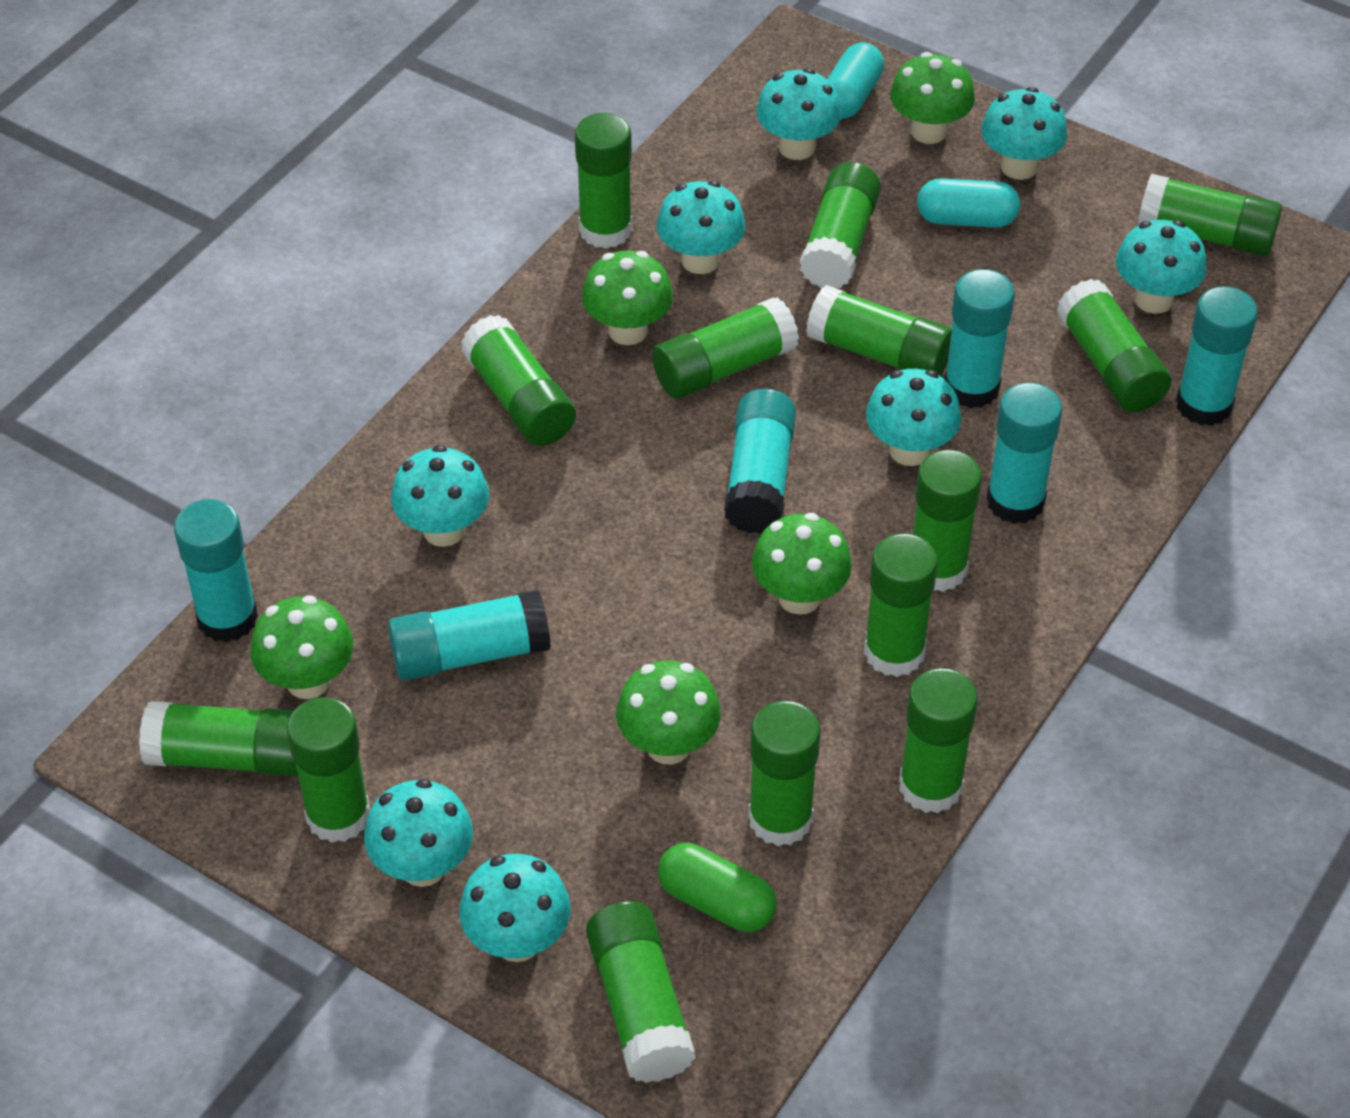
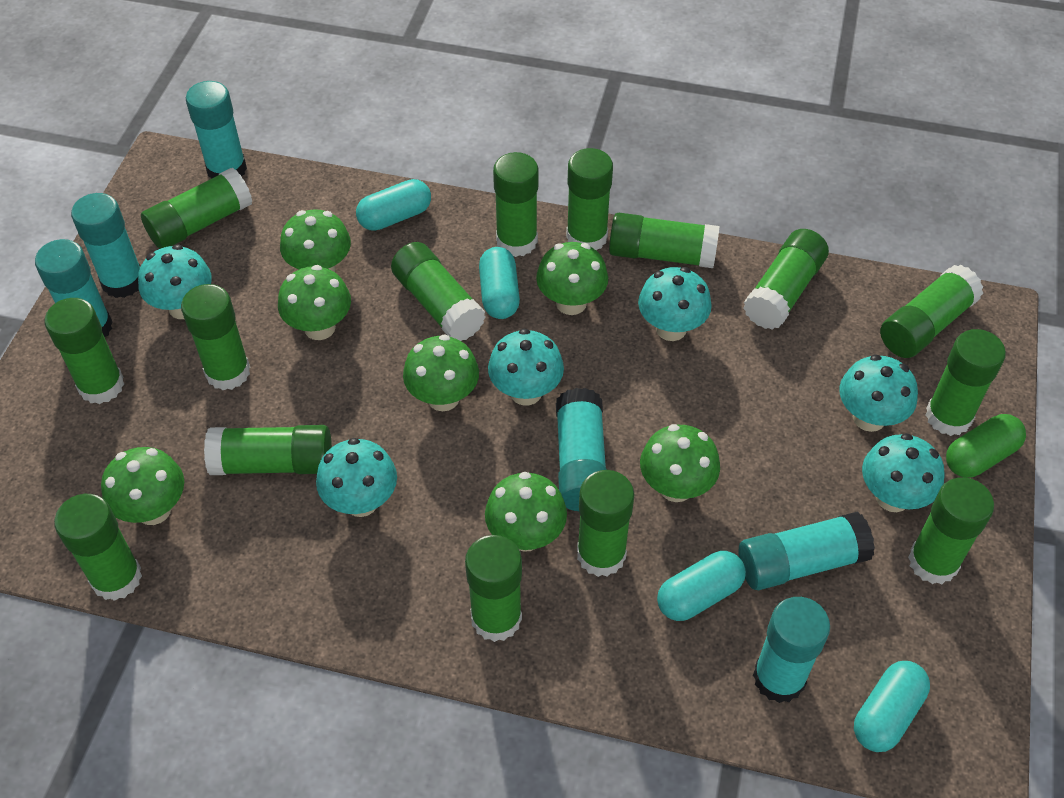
green glue stick: 14 -> 15
green mushroom: 5 -> 7
turquoise capsule: 2 -> 4
turquoise mushroom: 8 -> 6

